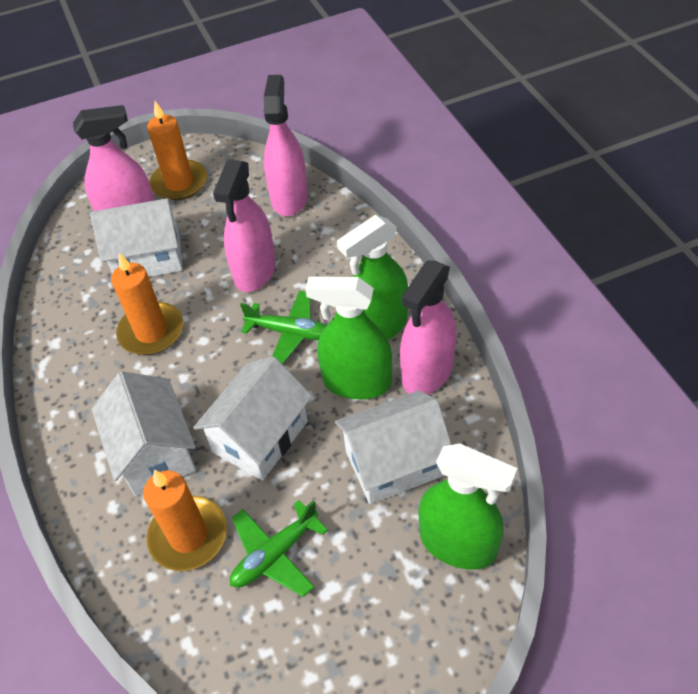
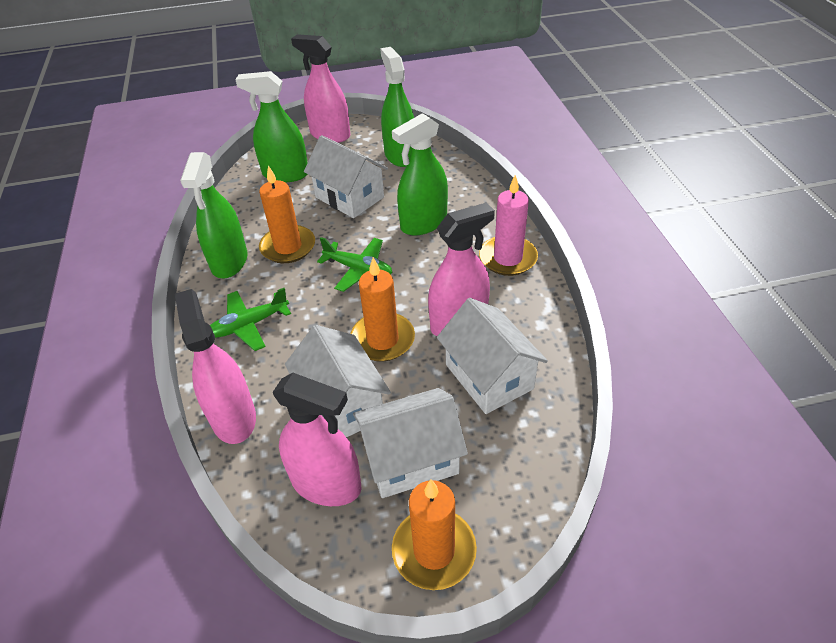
green spray bottle: 3 -> 4
pink candle: 0 -> 1

